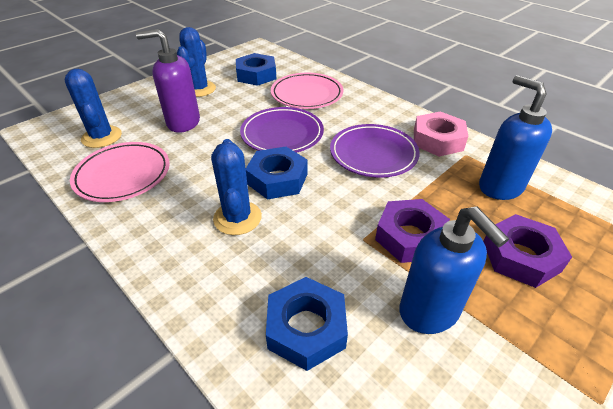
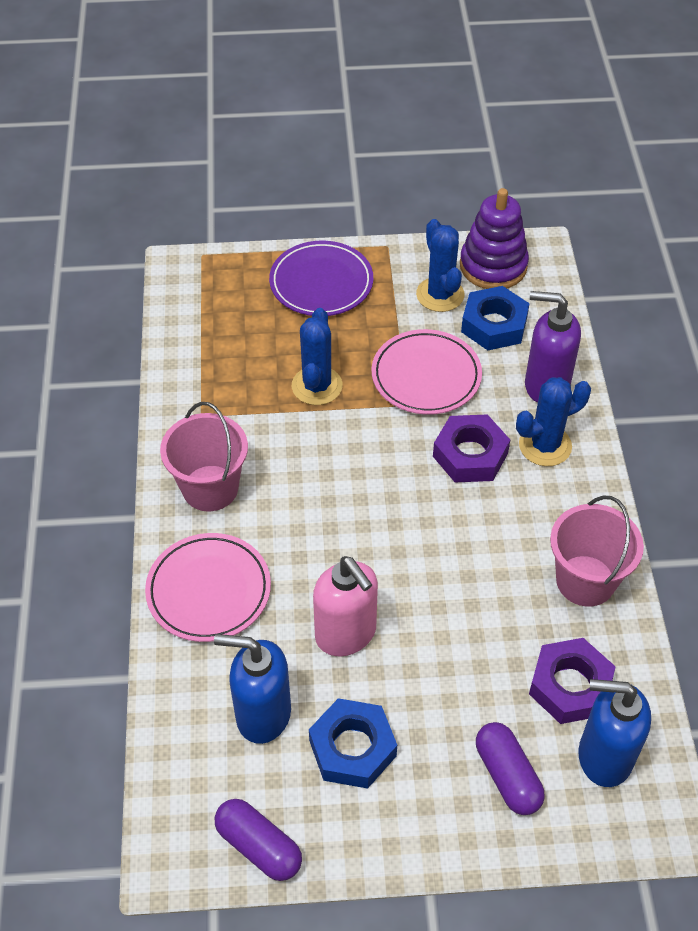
blue nut: 3 -> 2
pink bucket: 0 -> 2
pink nut: 1 -> 0
pink soap dispenser: 0 -> 1
purple capsule: 0 -> 2
purple plate: 2 -> 1
purple stacking toy: 0 -> 1

